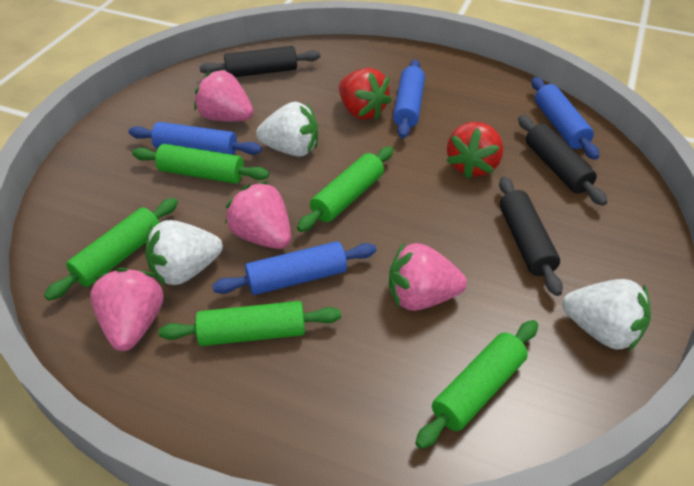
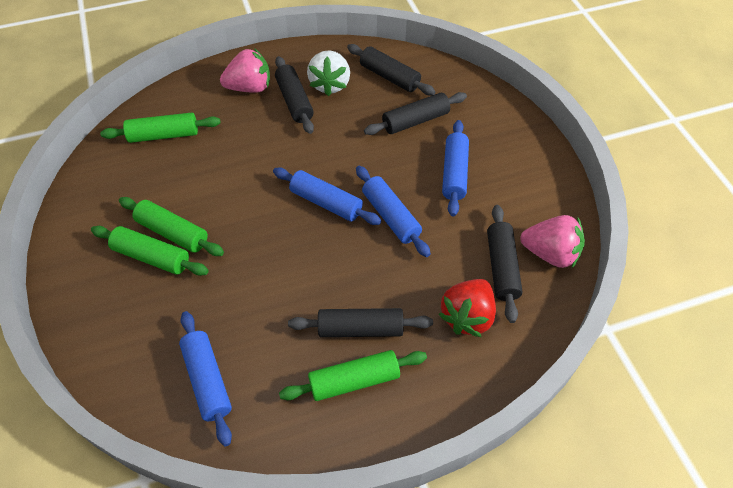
black rolling pin: 3 -> 5
green rolling pin: 5 -> 4
pink strawberry: 4 -> 2
red strawberry: 2 -> 1
white strawberry: 3 -> 1

